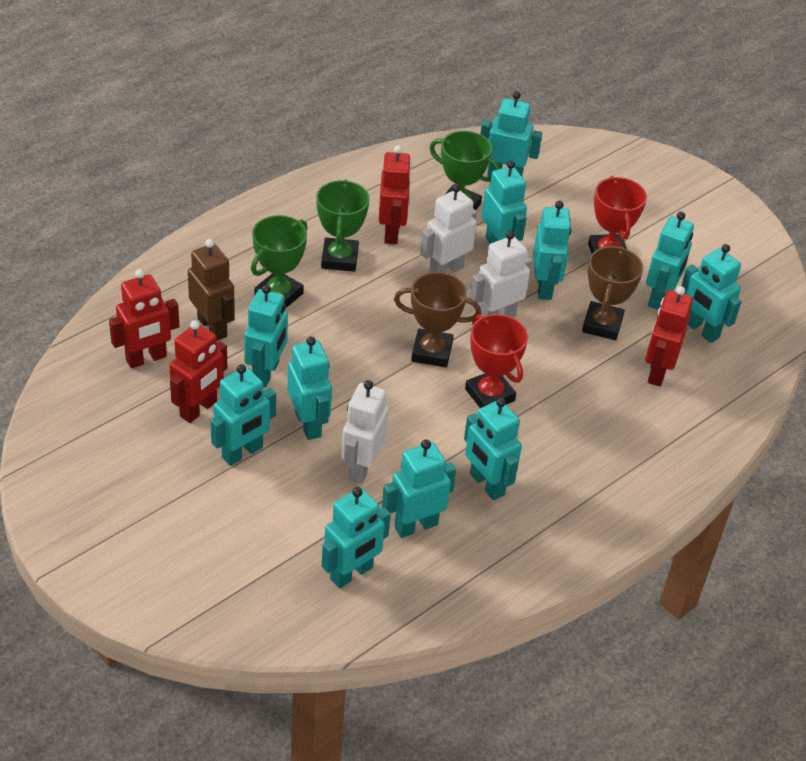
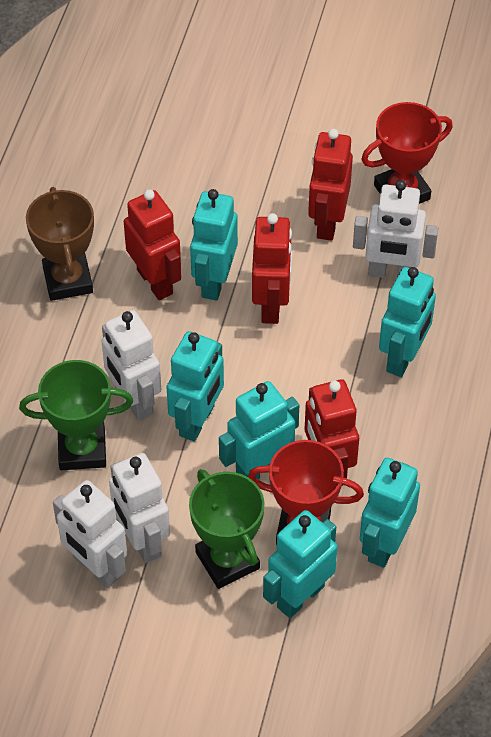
brown robot: 1 -> 0
brown trophy: 2 -> 1
green trophy: 3 -> 2
turquoise robot: 11 -> 6
white robot: 3 -> 4

